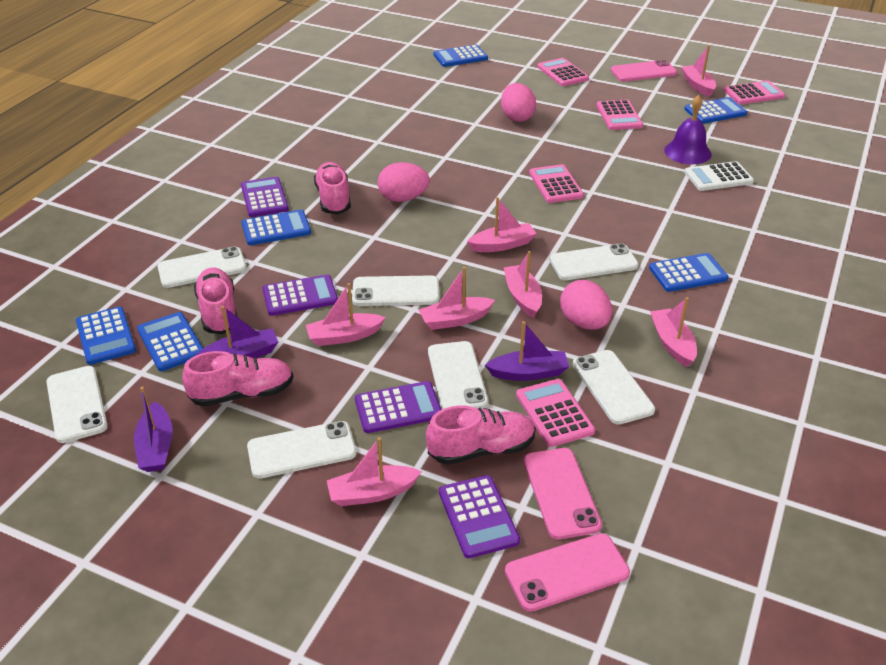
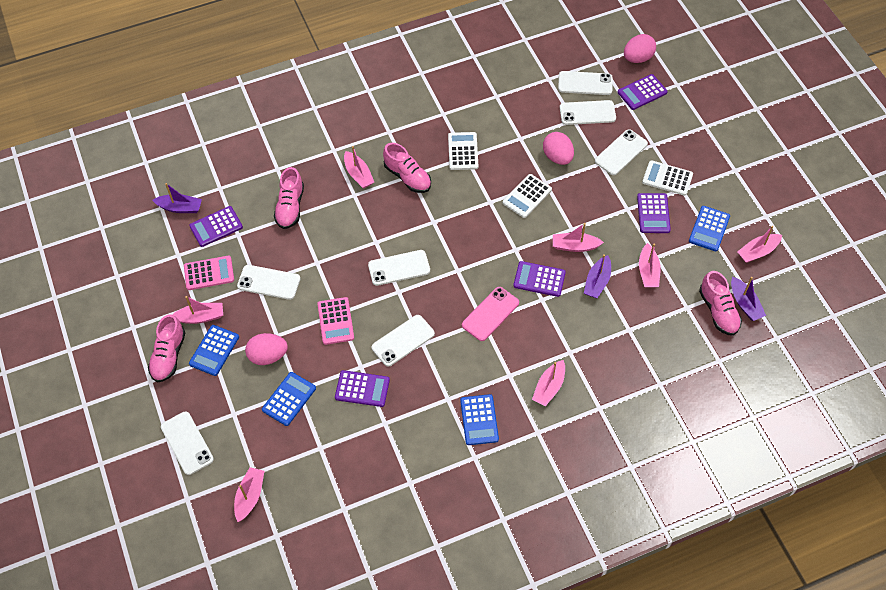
blue calculator: 6 -> 4
pink calculator: 5 -> 2
pink phone: 3 -> 1
purple bell: 1 -> 0
purple calculator: 4 -> 5
white calculator: 1 -> 3

